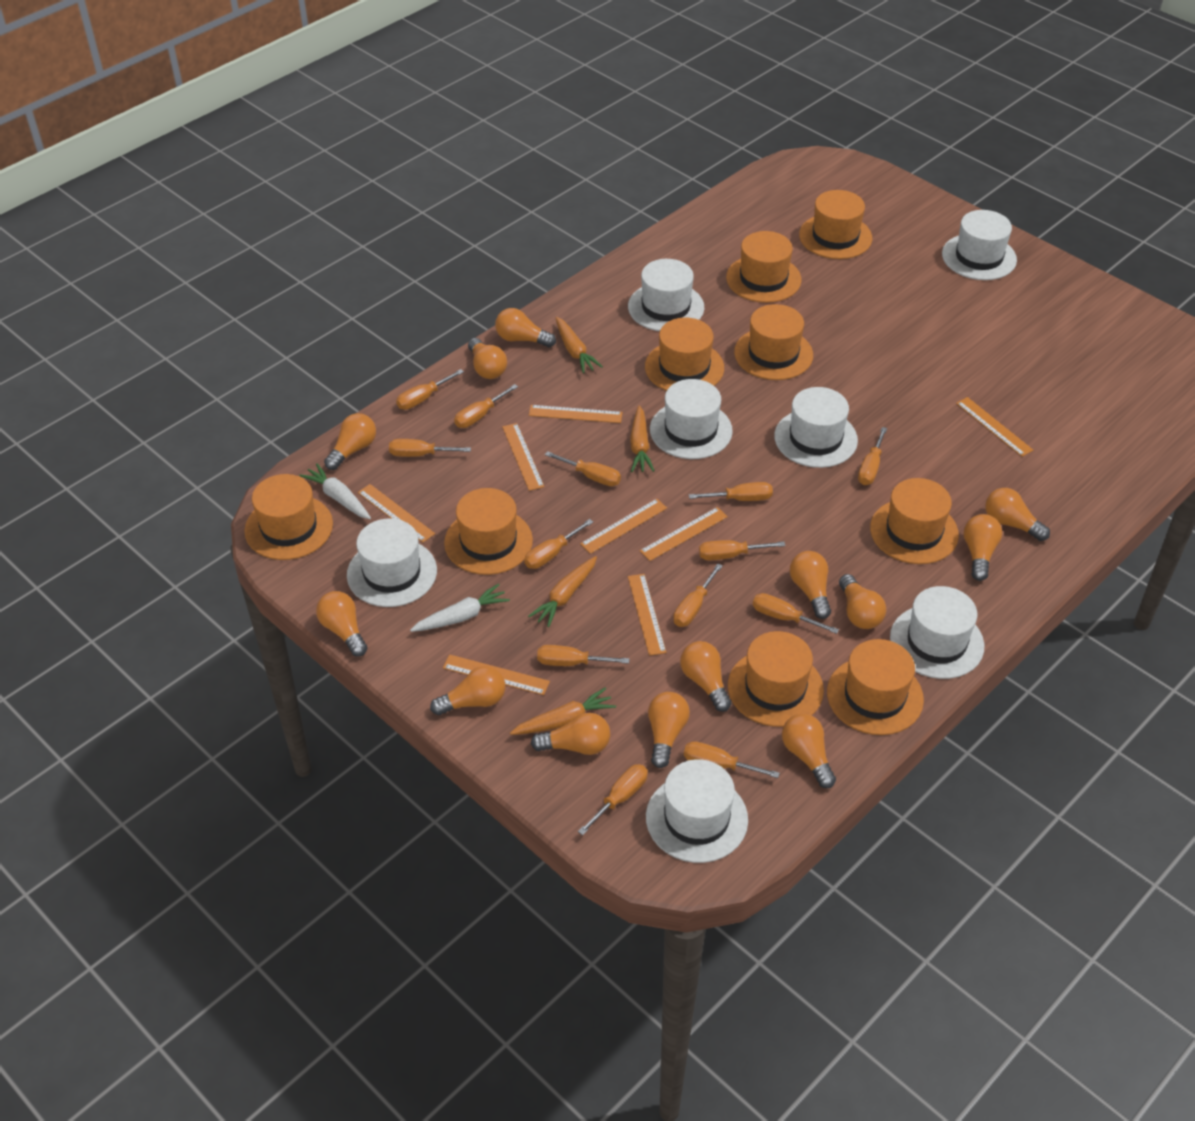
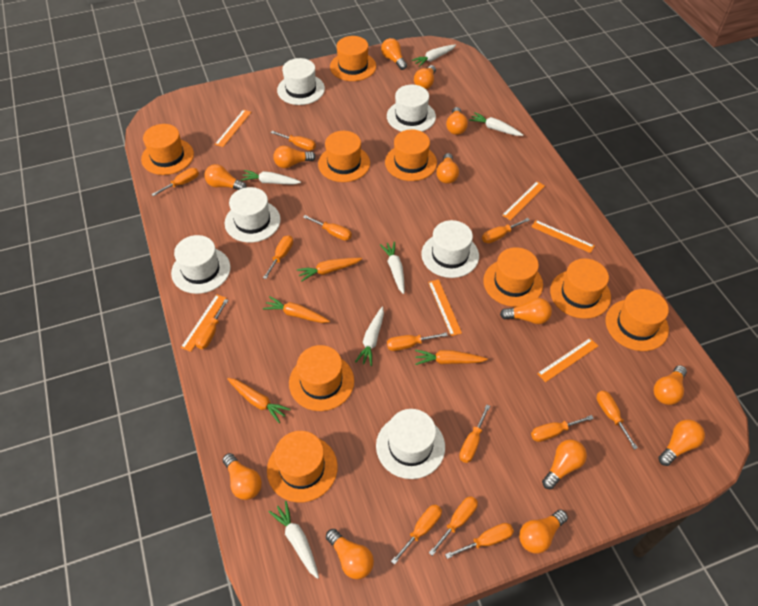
orange ruler: 8 -> 6
white carrot: 2 -> 6
white hat: 7 -> 6

